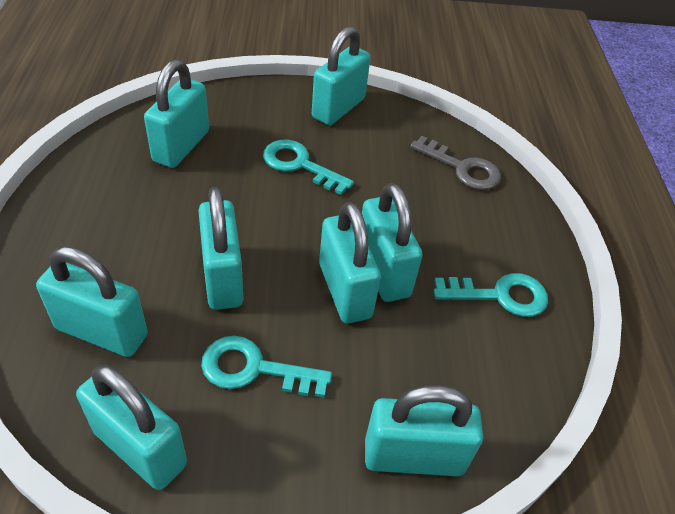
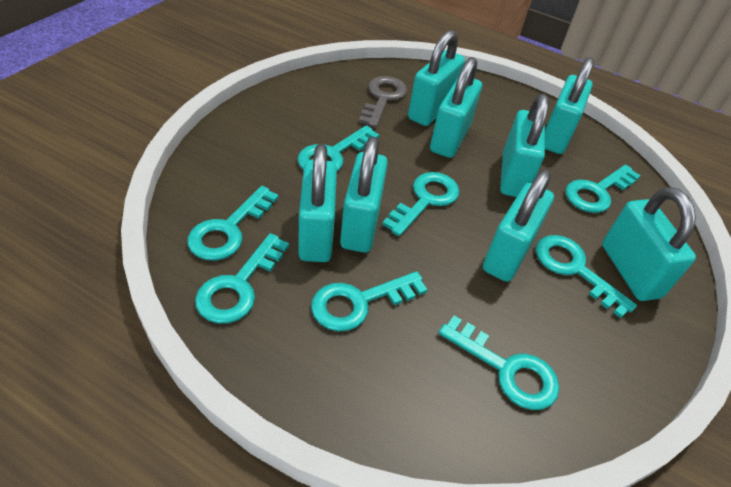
turquoise key: 3 -> 8

